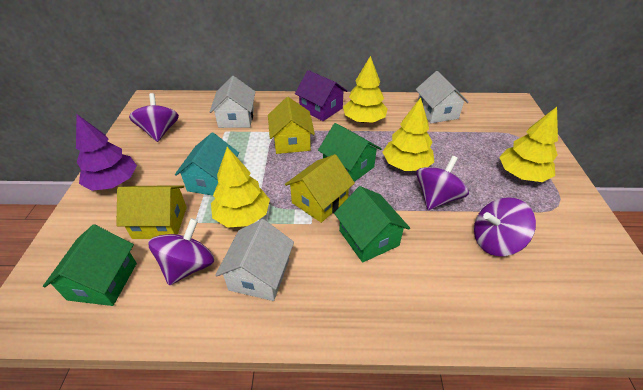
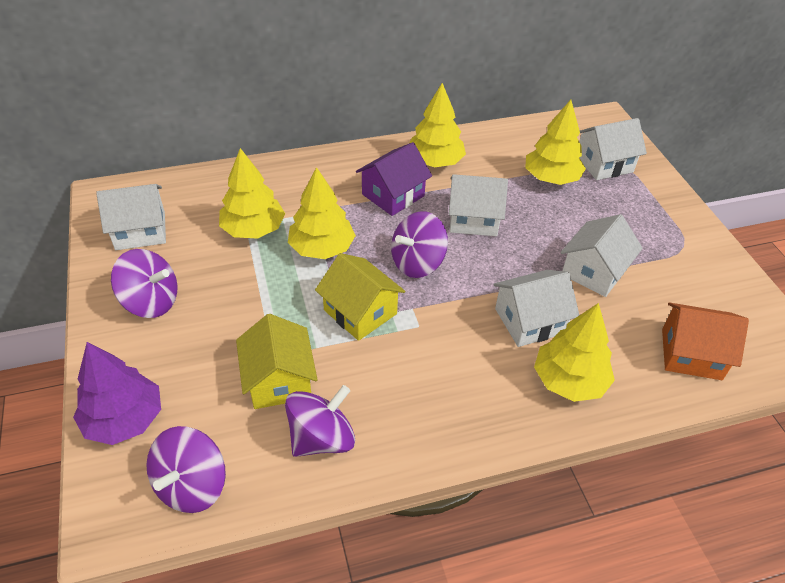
green house: 3 -> 0
orange house: 0 -> 1
turquoise house: 1 -> 0
white house: 3 -> 5
yellow house: 3 -> 2
yellow tree: 4 -> 5

